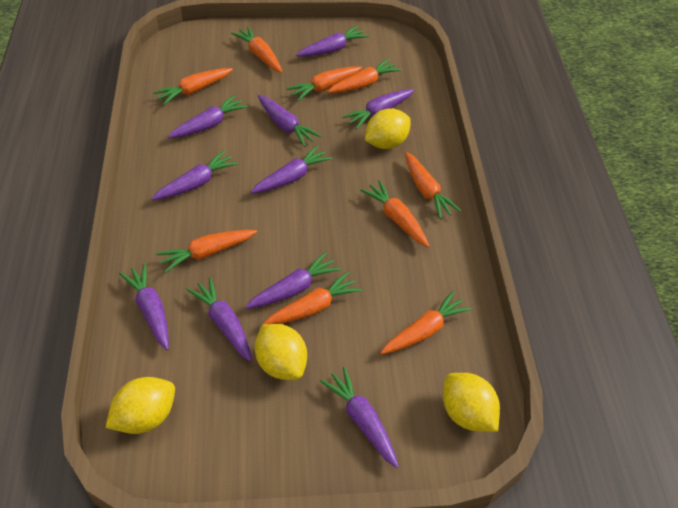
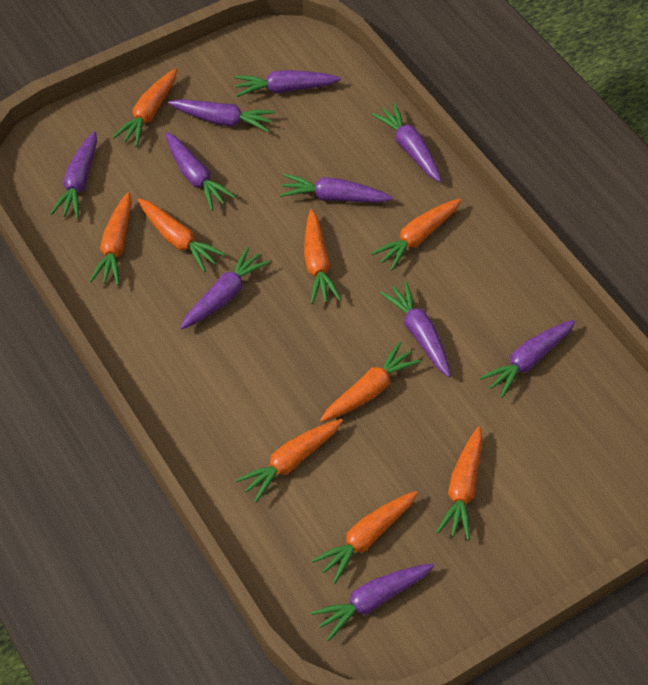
yellow lemon: 4 -> 0

